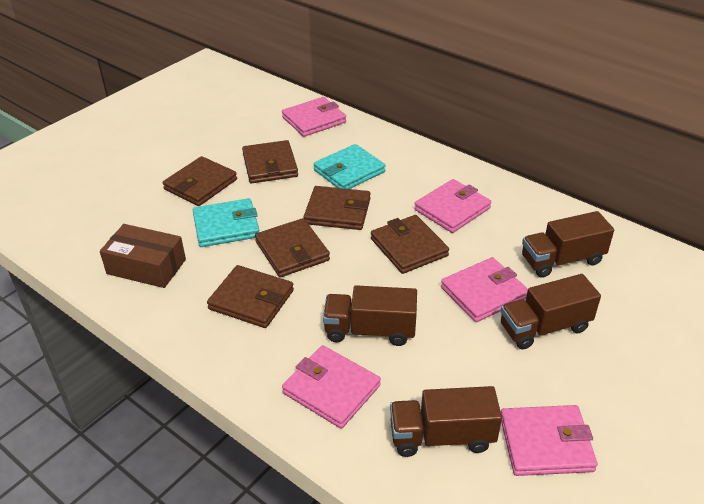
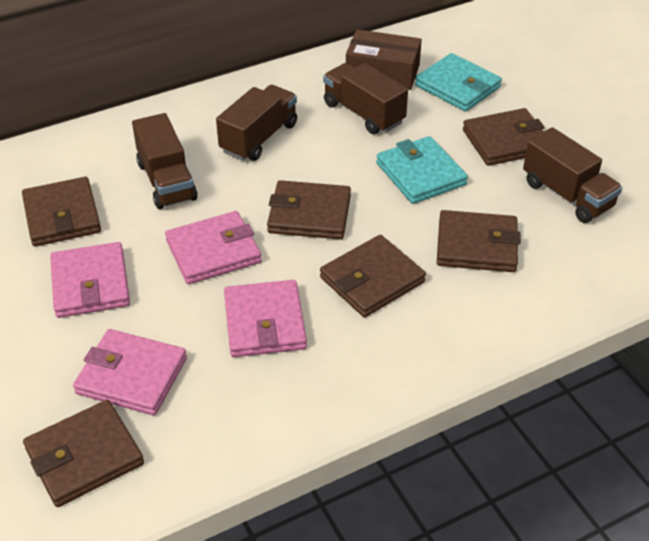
pink wallet: 5 -> 4

